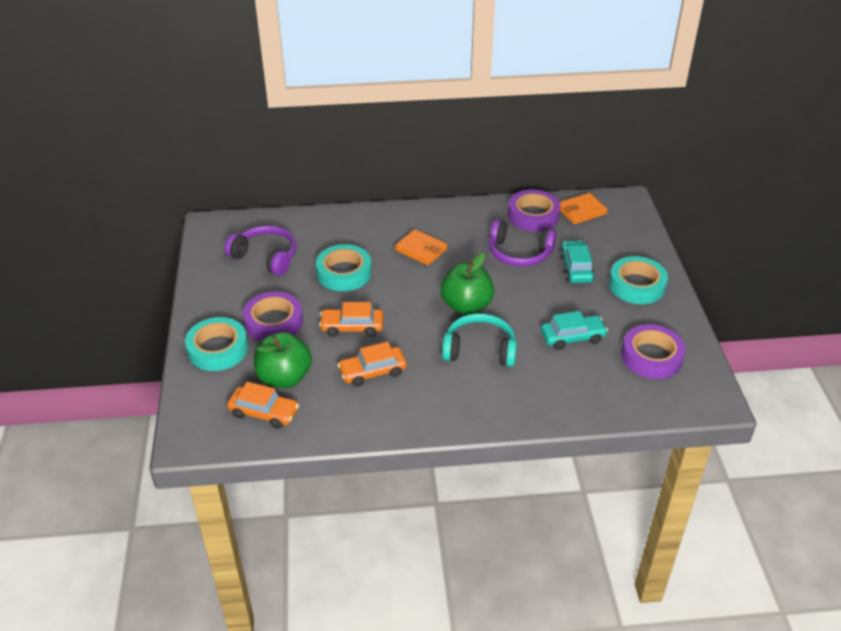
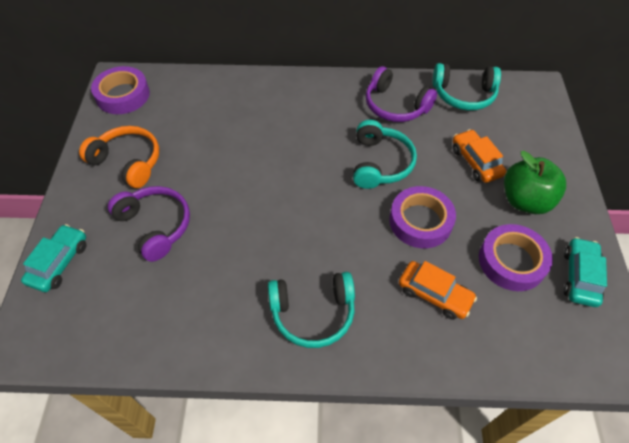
green apple: 2 -> 1
orange car: 3 -> 2
orange headphones: 0 -> 1
orange wallet: 2 -> 0
turquoise headphones: 1 -> 3
turquoise tape: 3 -> 0

